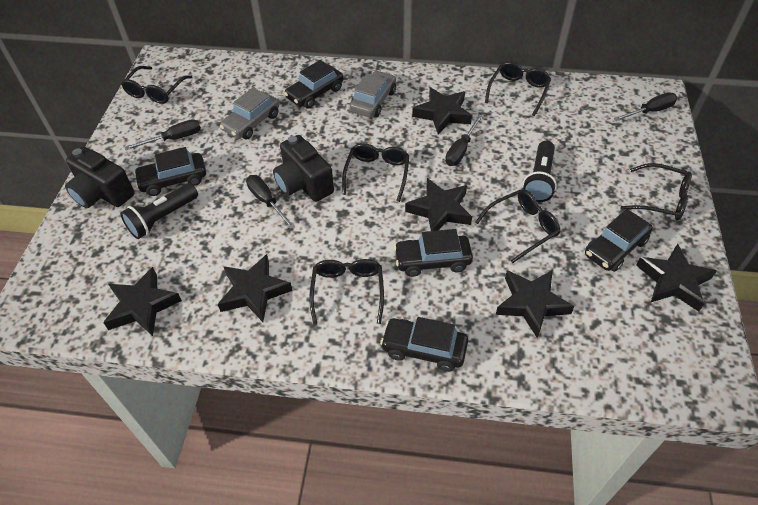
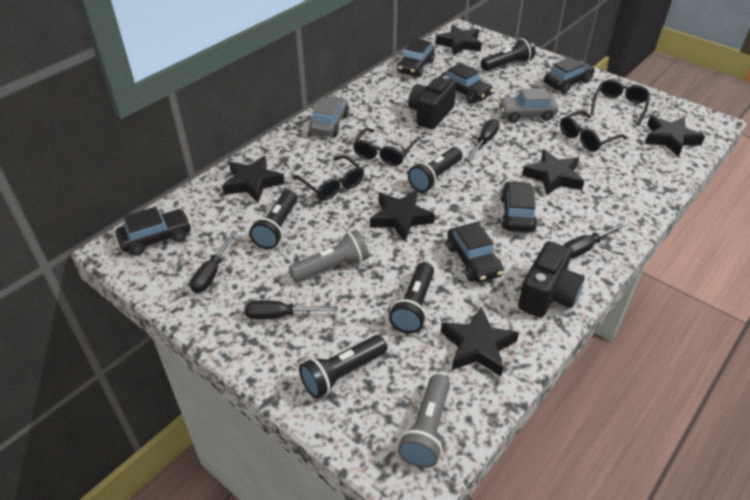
black car: 5 -> 6
black flashlight: 2 -> 5
black glasses: 6 -> 4
grey flashlight: 0 -> 2

